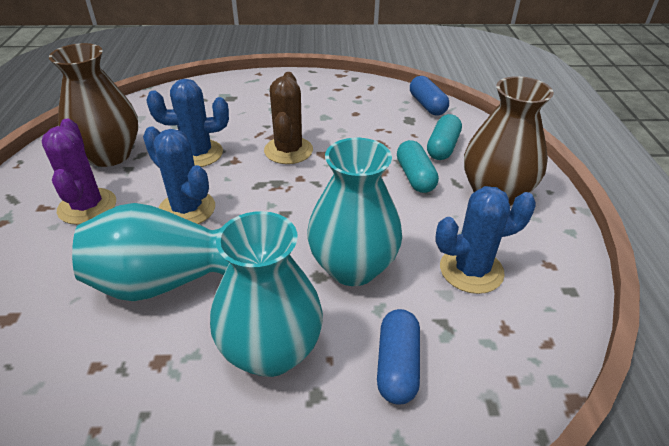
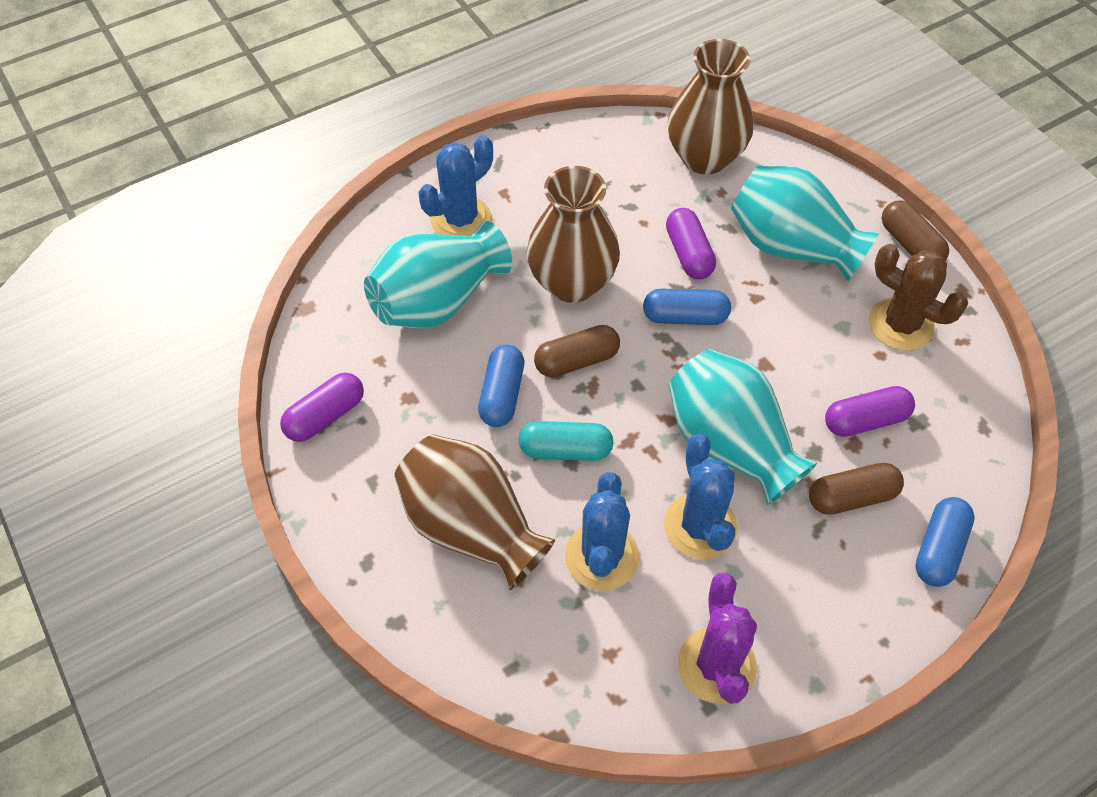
blue capsule: 2 -> 3
brown capsule: 0 -> 3
brown vase: 2 -> 3
purple capsule: 0 -> 3
turquoise capsule: 2 -> 1

